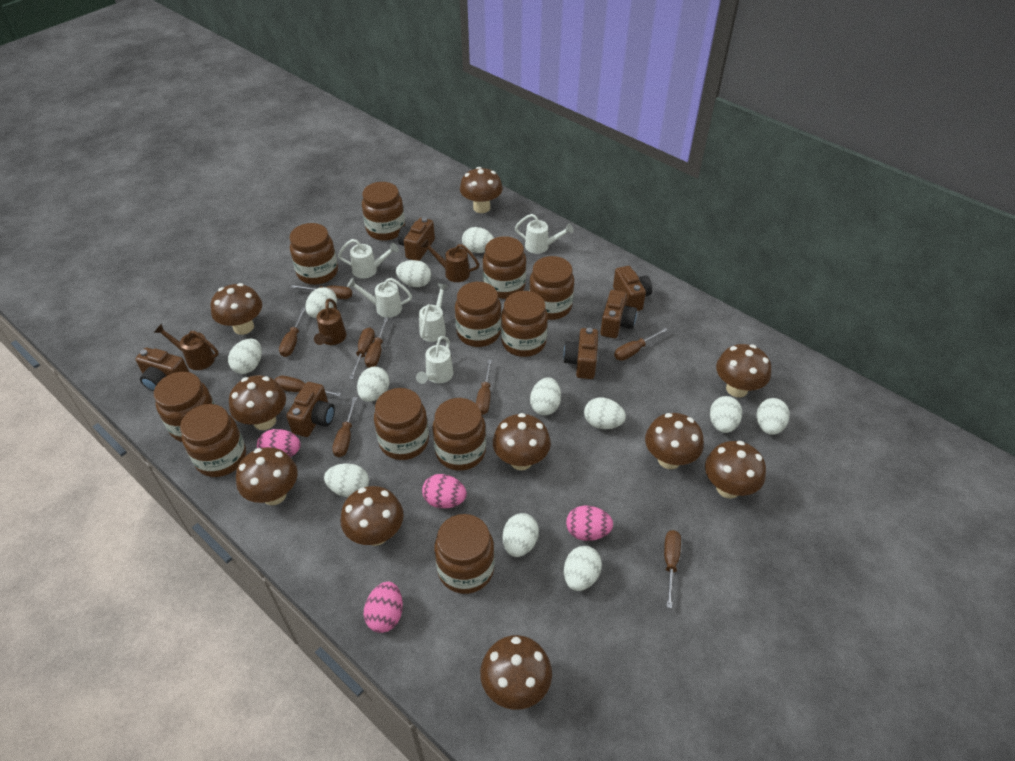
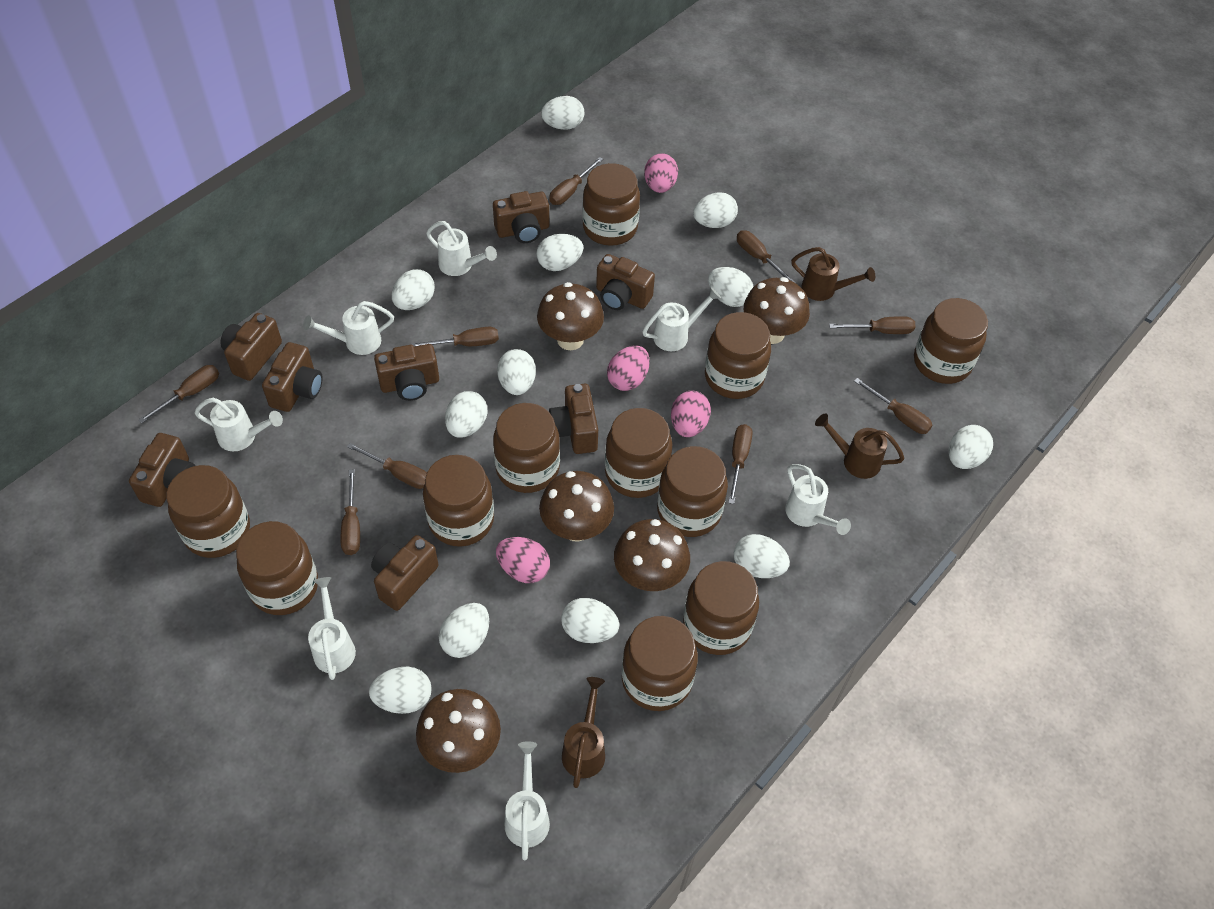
brown camera: 6 -> 8
brown mushroom: 10 -> 5
white watering can: 5 -> 7

